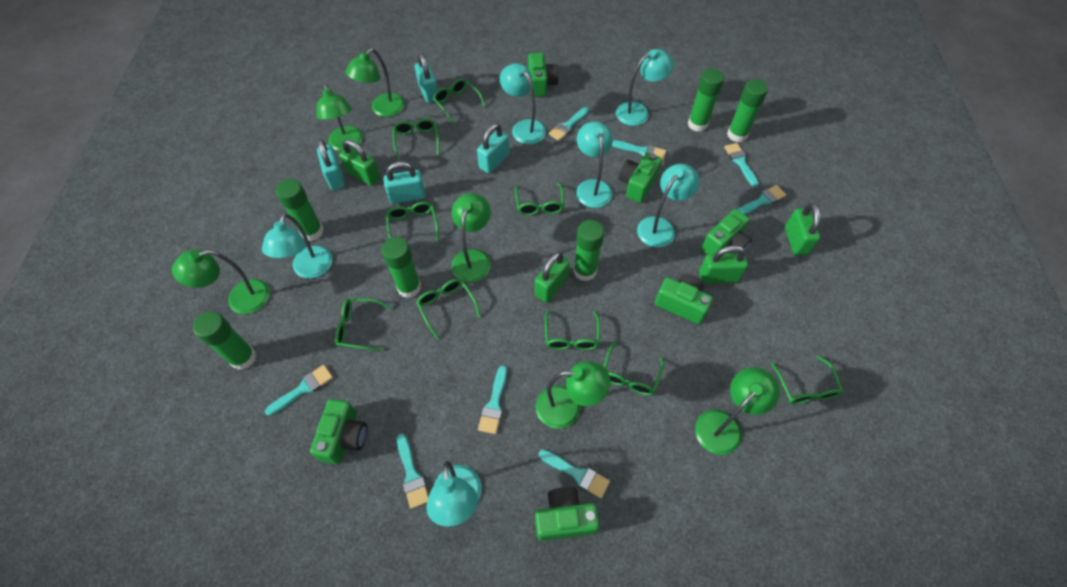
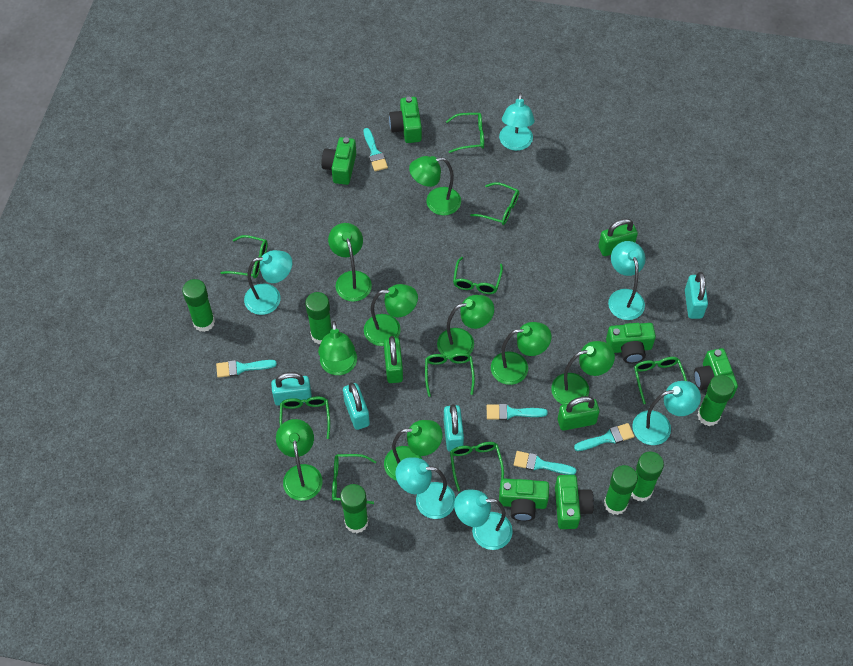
green lamp: 6 -> 9
green padlock: 4 -> 3
turquoise brush: 8 -> 5

